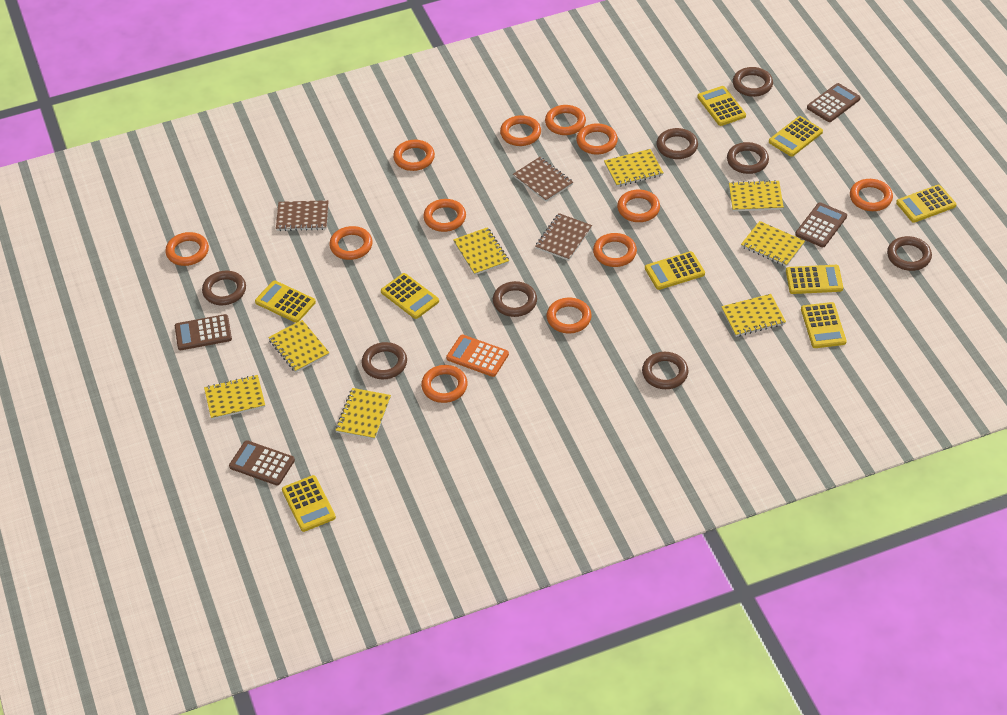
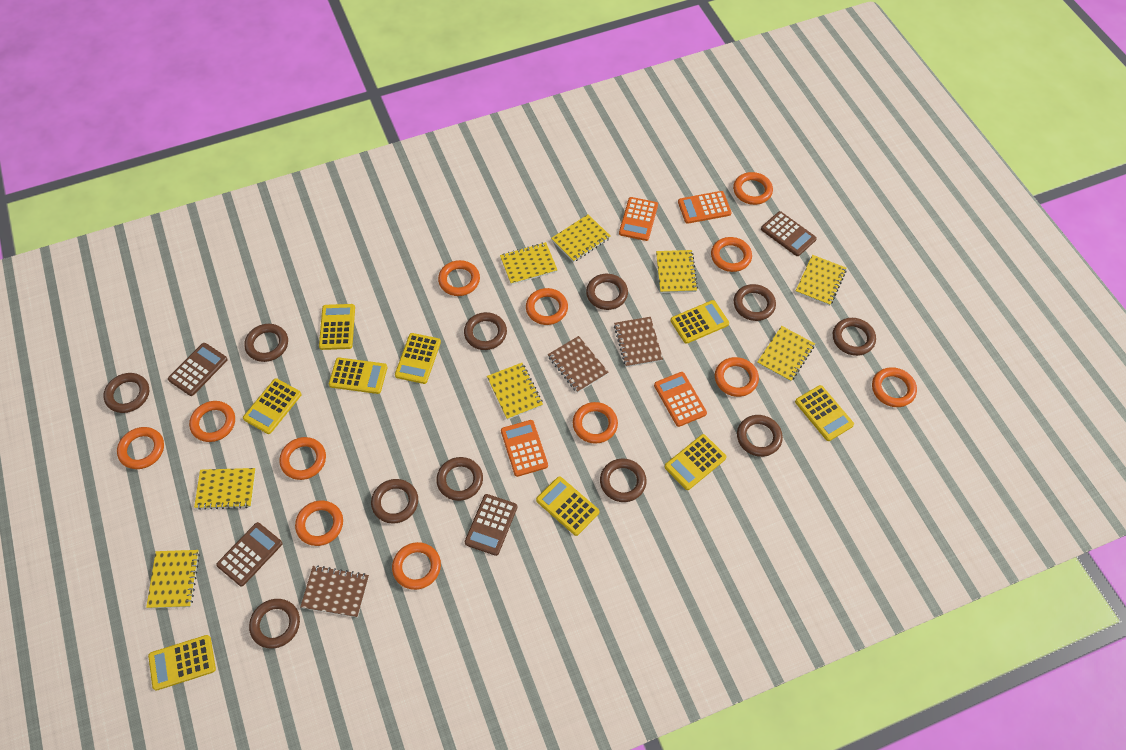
brown ring: 8 -> 11
orange calculator: 1 -> 4

